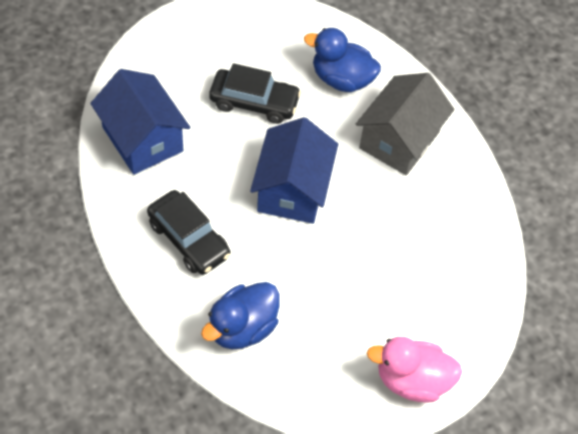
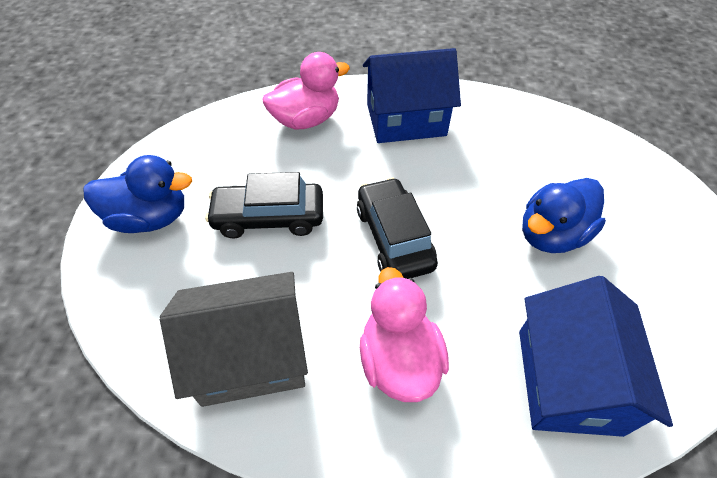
pink duck: 1 -> 2

